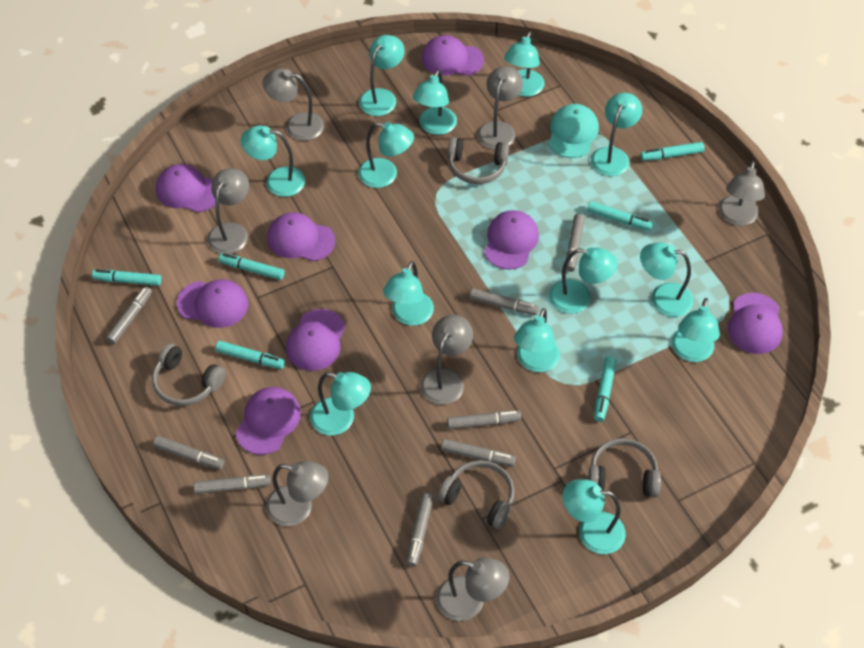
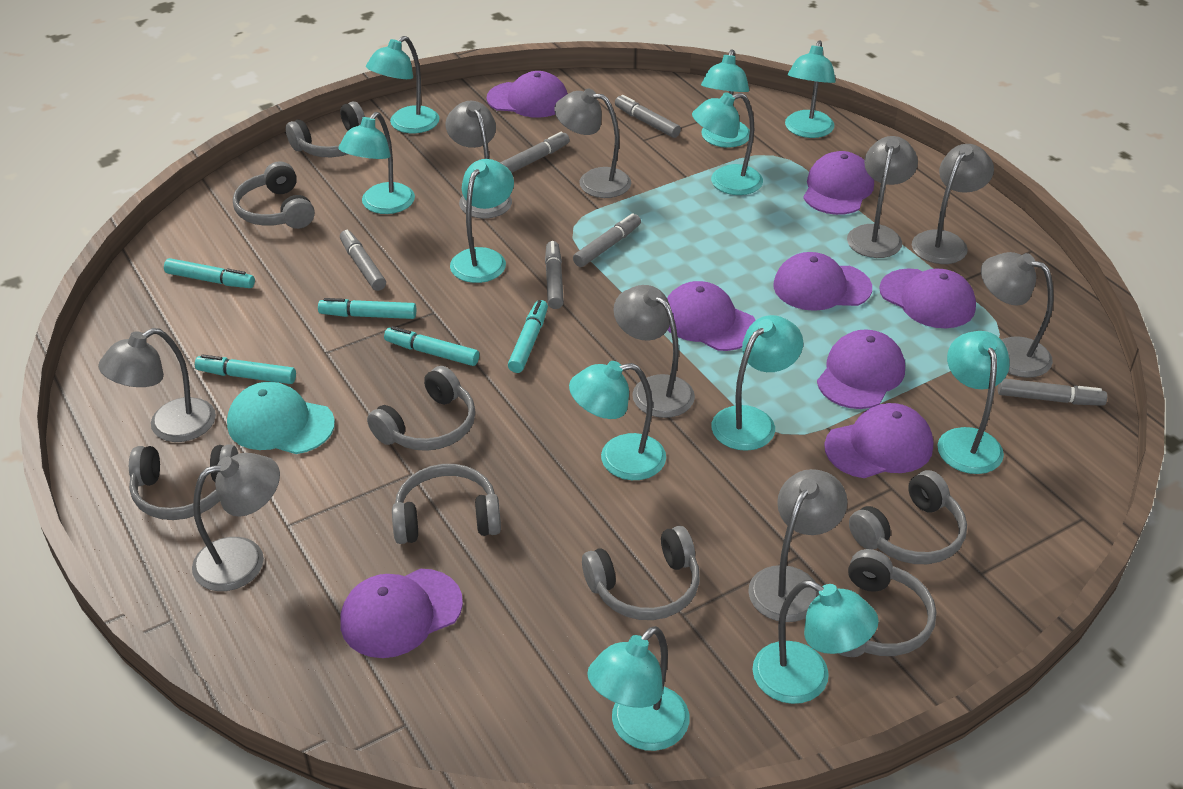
grey headphones: 4 -> 8
grey lamp: 7 -> 9
grey marker: 8 -> 6
turquoise lamp: 13 -> 11
turquoise marker: 6 -> 5

